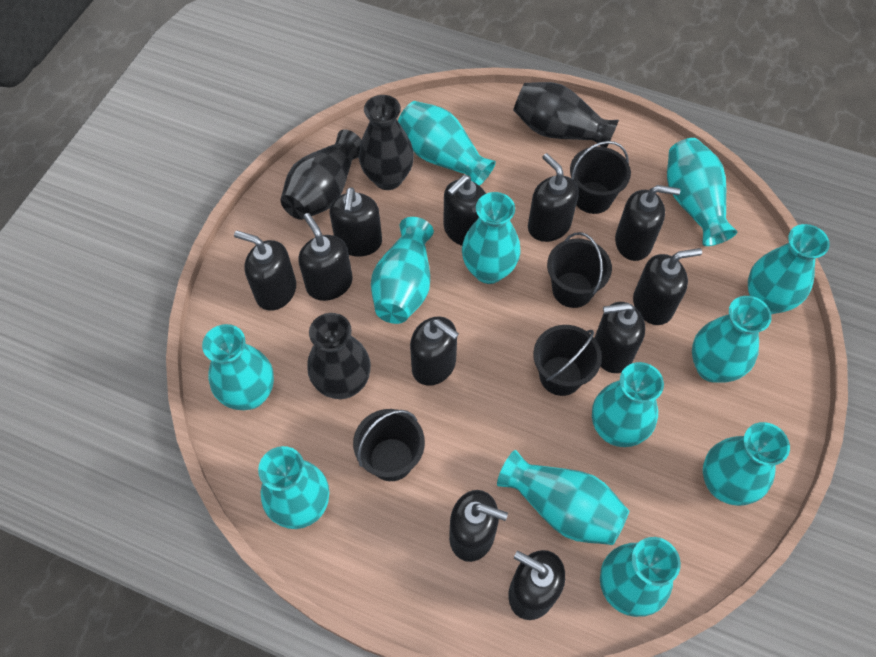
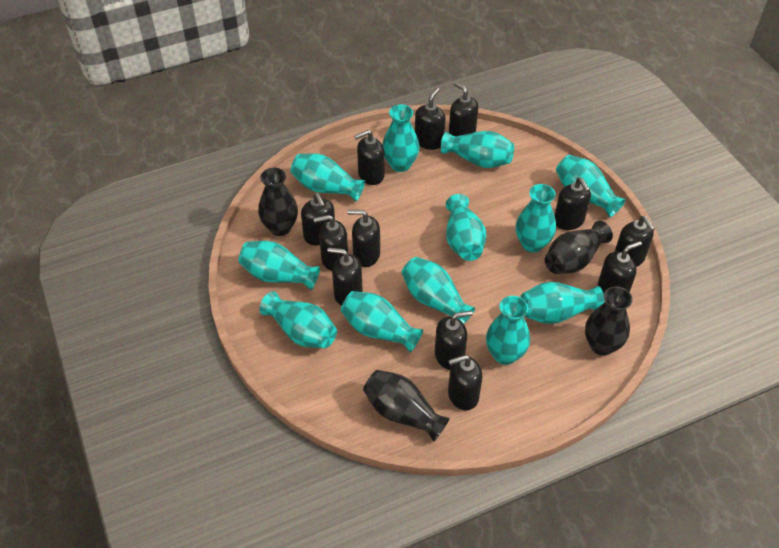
black bucket: 4 -> 0
black soap dispenser: 11 -> 12

